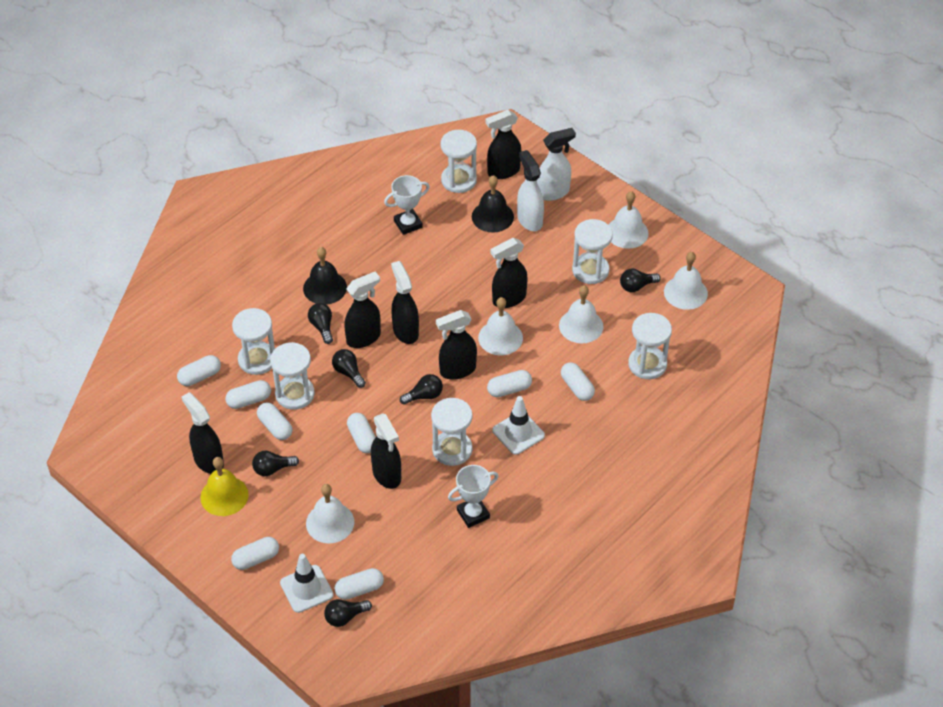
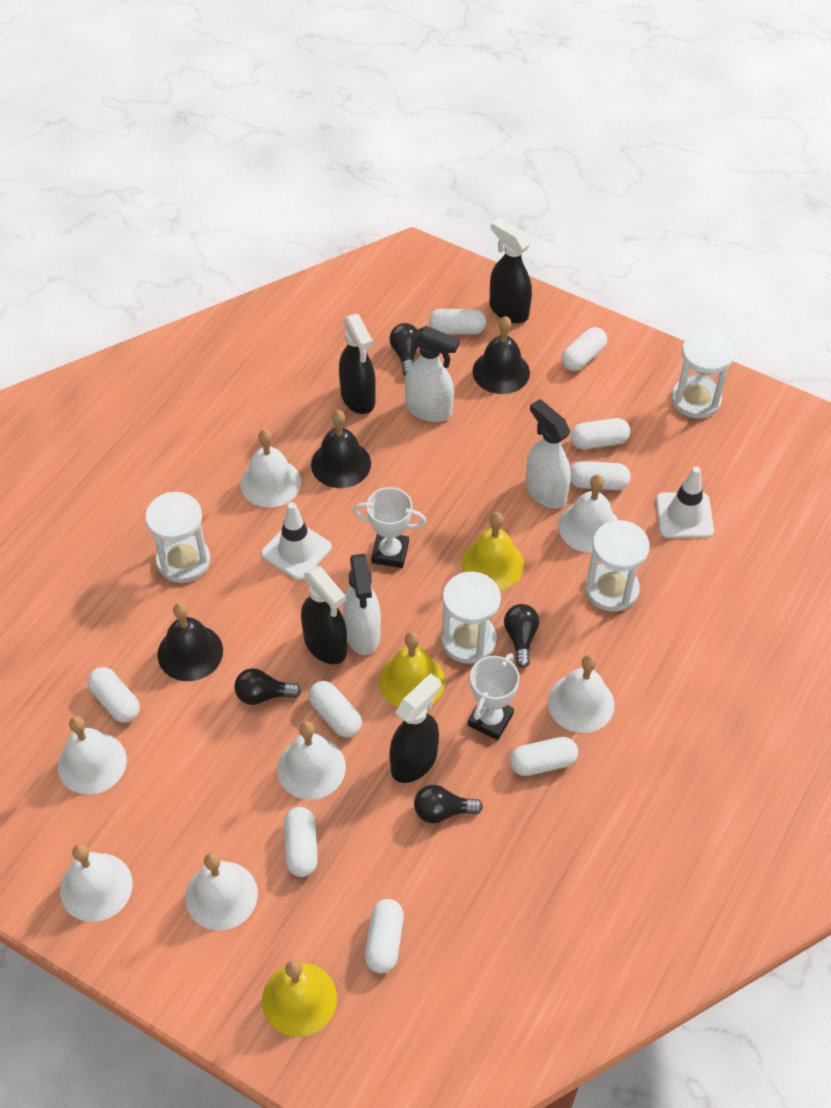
black bell: 2 -> 3
black light bulb: 6 -> 4
black spray bottle: 7 -> 4
white bell: 5 -> 7
white capsule: 8 -> 9
white hourglass: 6 -> 4
white spray bottle: 2 -> 3
yellow bell: 1 -> 3

